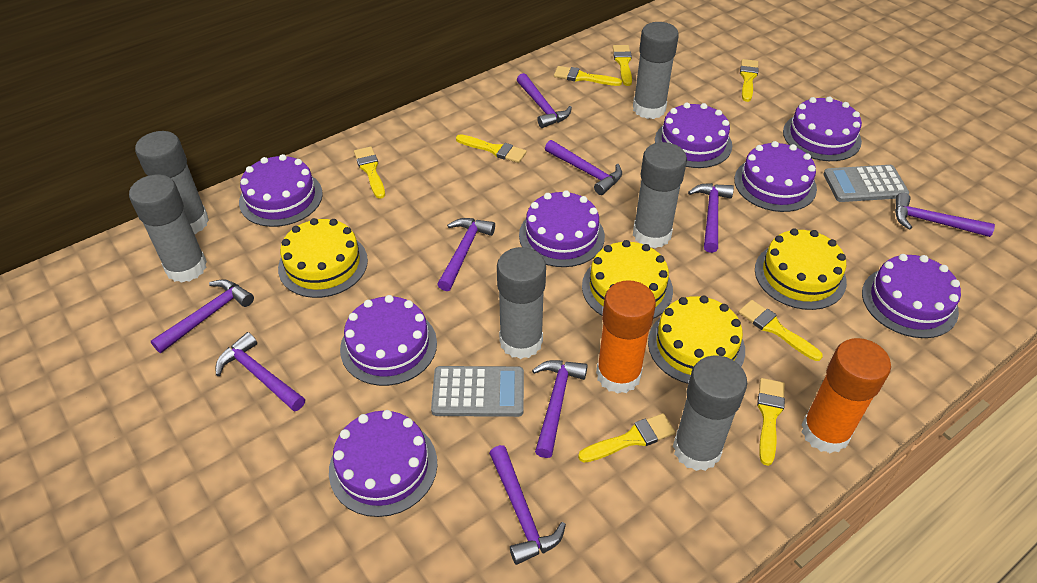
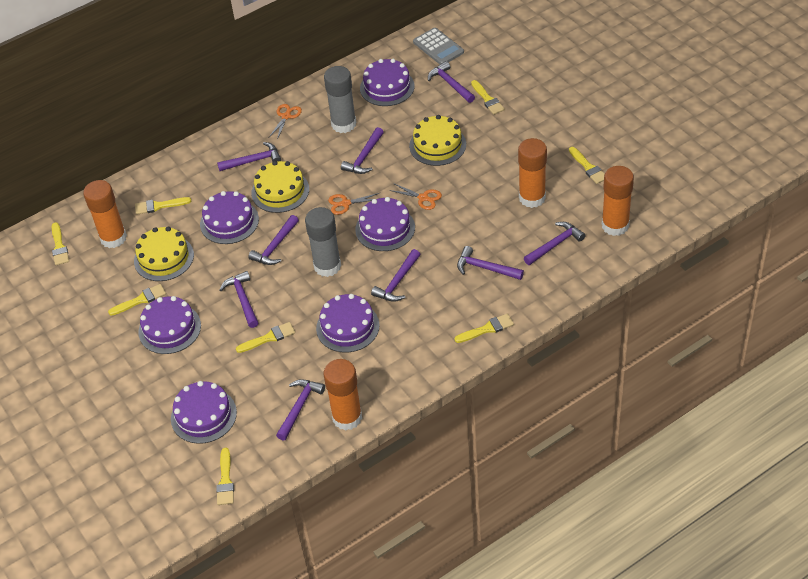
grey calculator: 2 -> 1
grey glue stick: 6 -> 2
orange glue stick: 2 -> 4
orange scissors: 0 -> 3
purple cake: 8 -> 6
yellow cake: 4 -> 3

